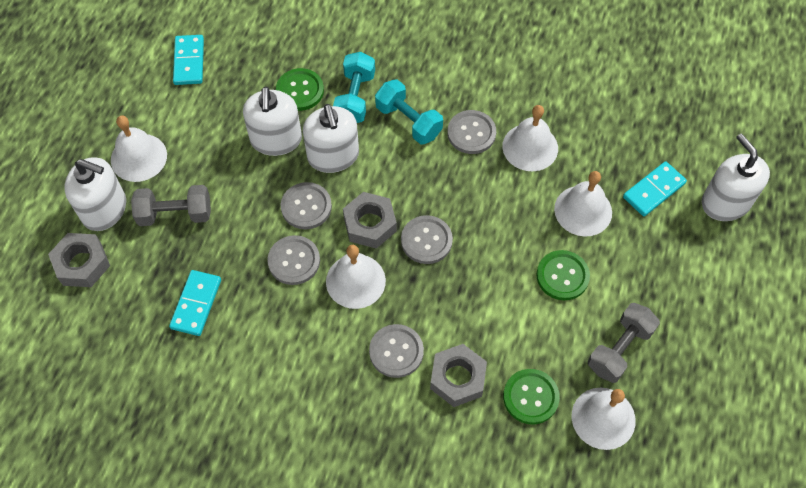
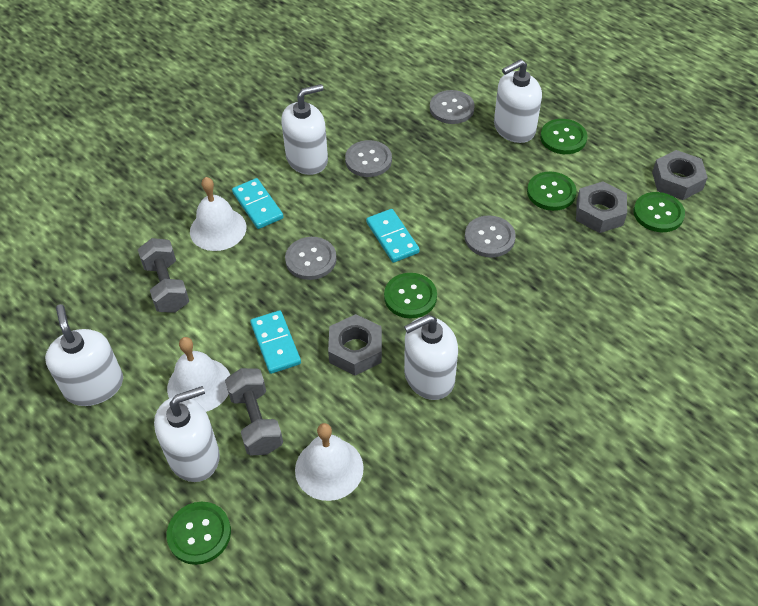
green button: 3 -> 5
grey button: 5 -> 4
turquoise dumbbell: 2 -> 0
white bell: 5 -> 3
white soap dispenser: 4 -> 5

